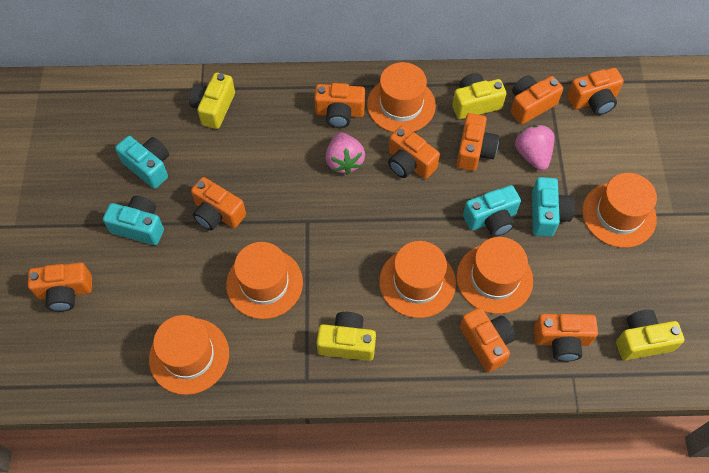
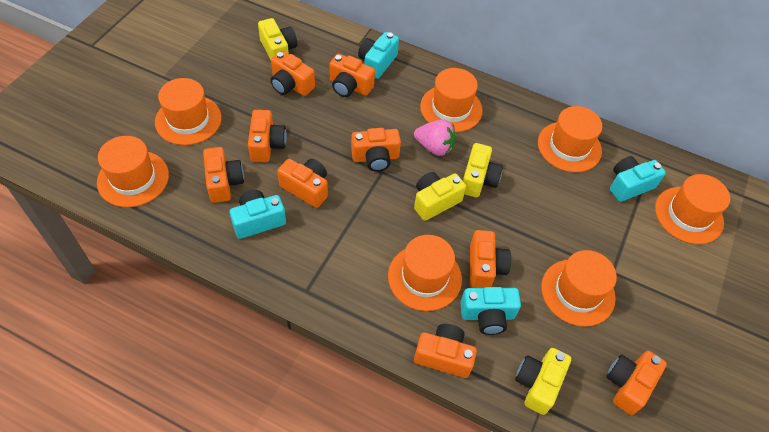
orange hat: 6 -> 7
pink strawberry: 2 -> 1

